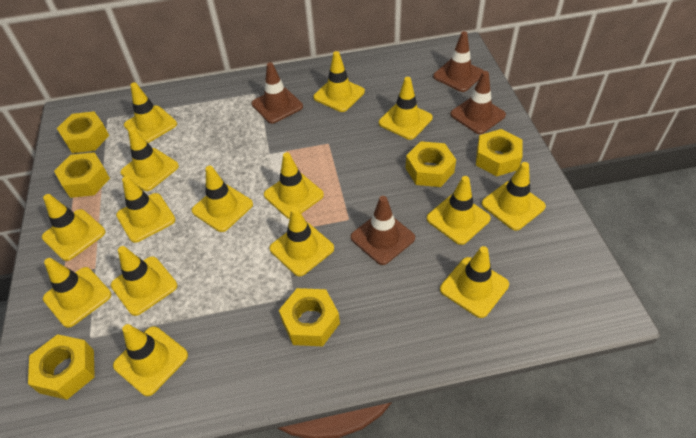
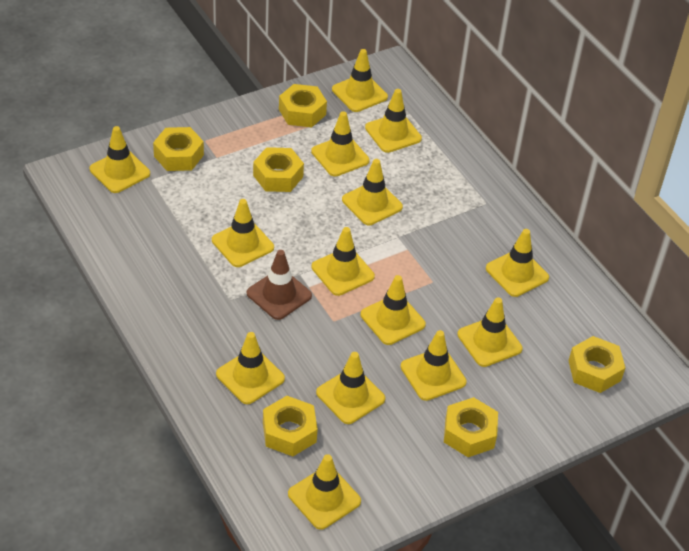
brown traffic cone: 4 -> 1
yellow traffic cone: 15 -> 14

